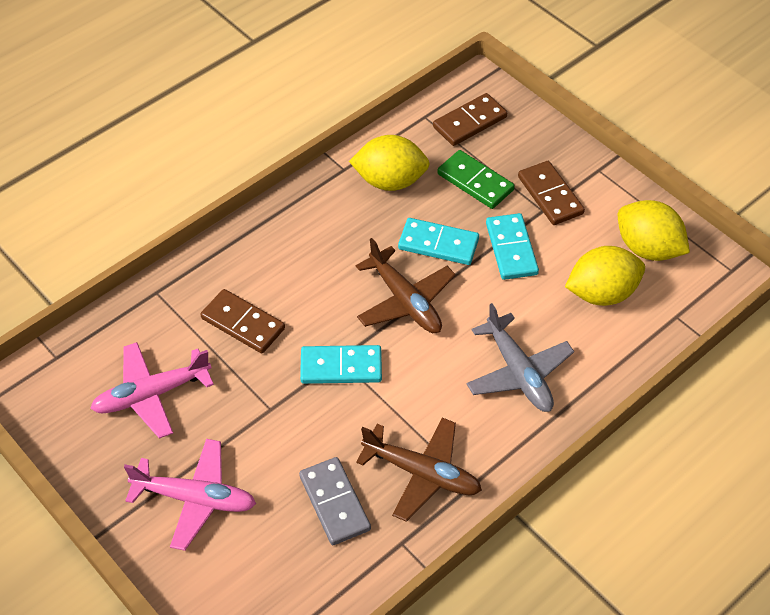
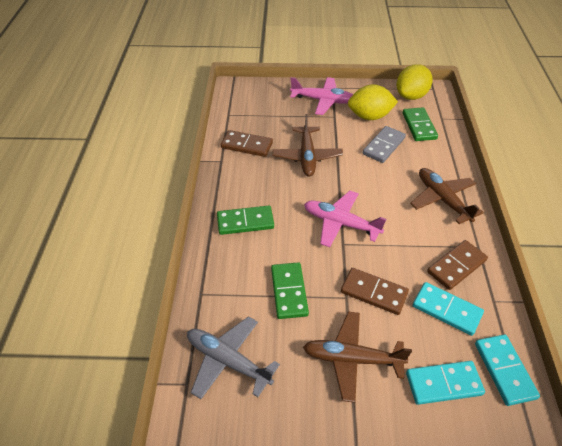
brown plane: 2 -> 3
green domino: 1 -> 3
yellow lemon: 3 -> 2

